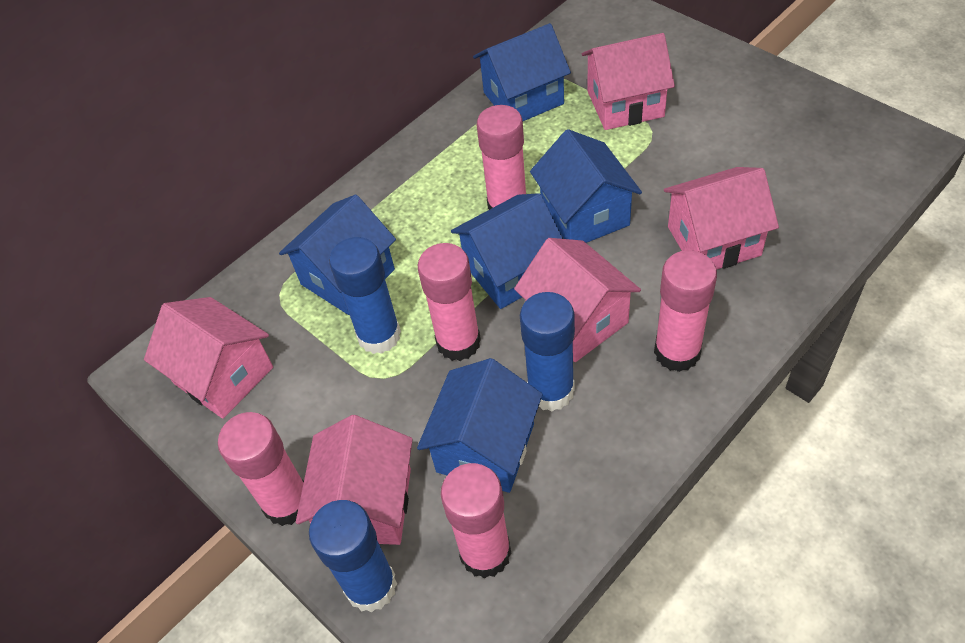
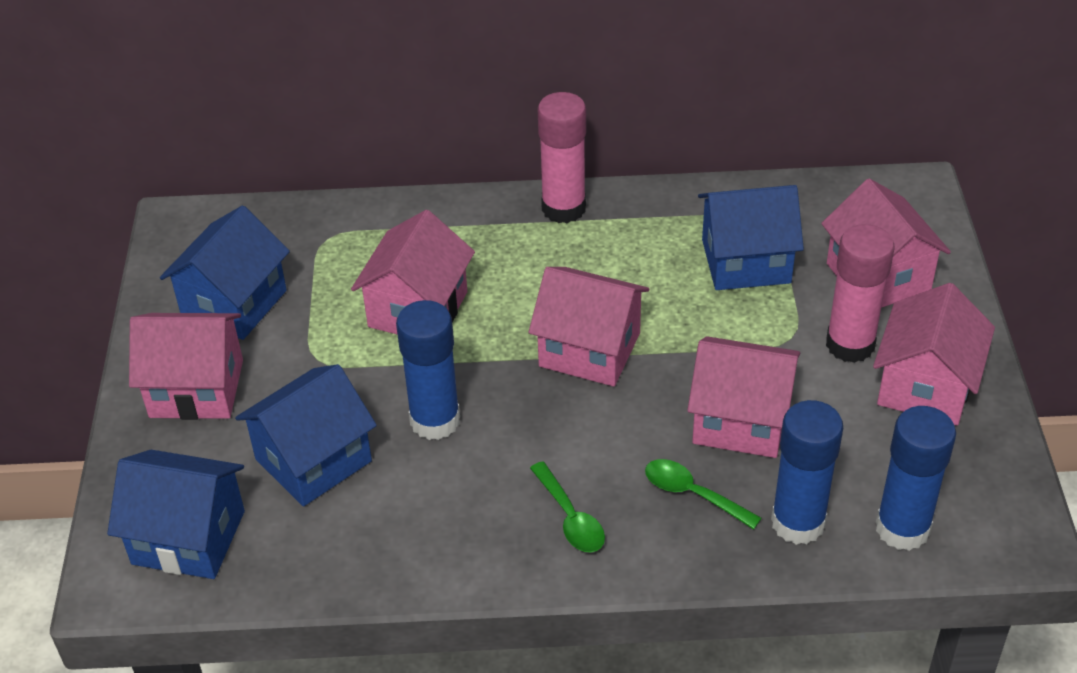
blue house: 5 -> 4
green spoon: 0 -> 2
pink glue stick: 5 -> 2
pink house: 5 -> 6

